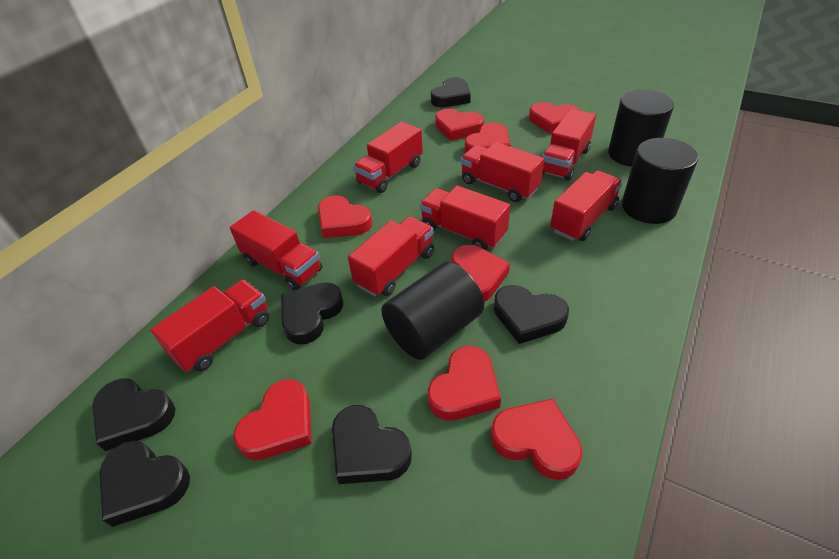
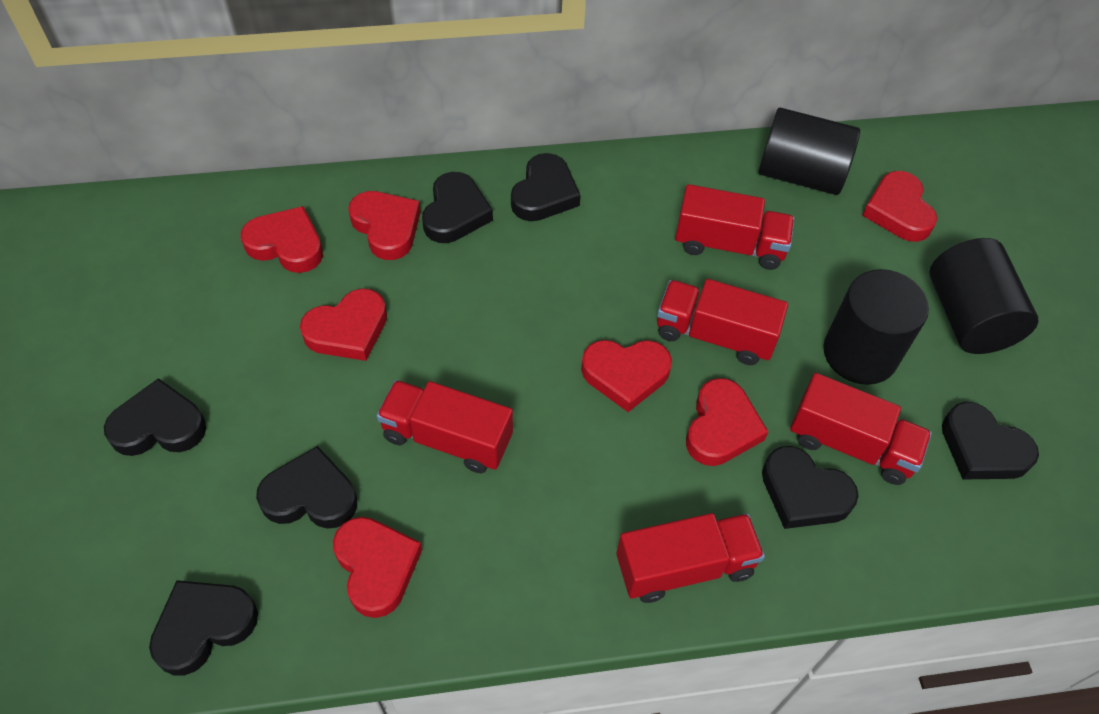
black heart: 6 -> 7
red heart: 8 -> 7
red truck: 8 -> 5

